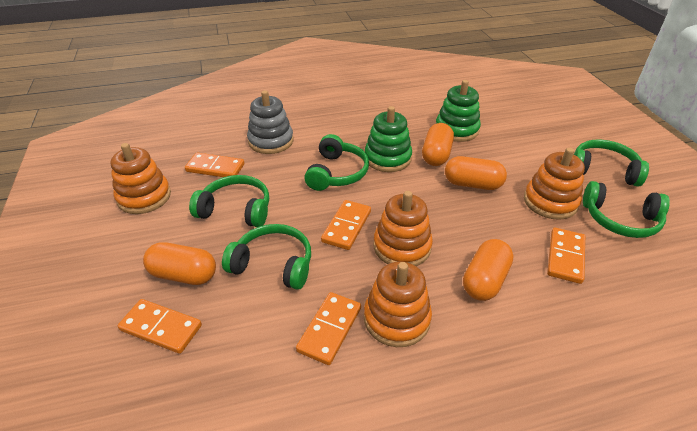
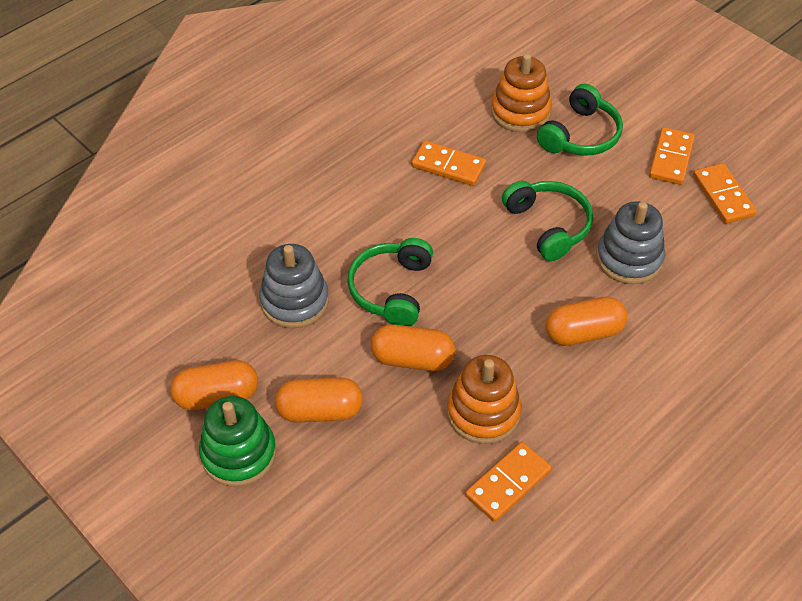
green headphones: 5 -> 3
green stacking toy: 2 -> 1
grey stacking toy: 1 -> 2
orange domino: 5 -> 4
orange stacking toy: 4 -> 2

